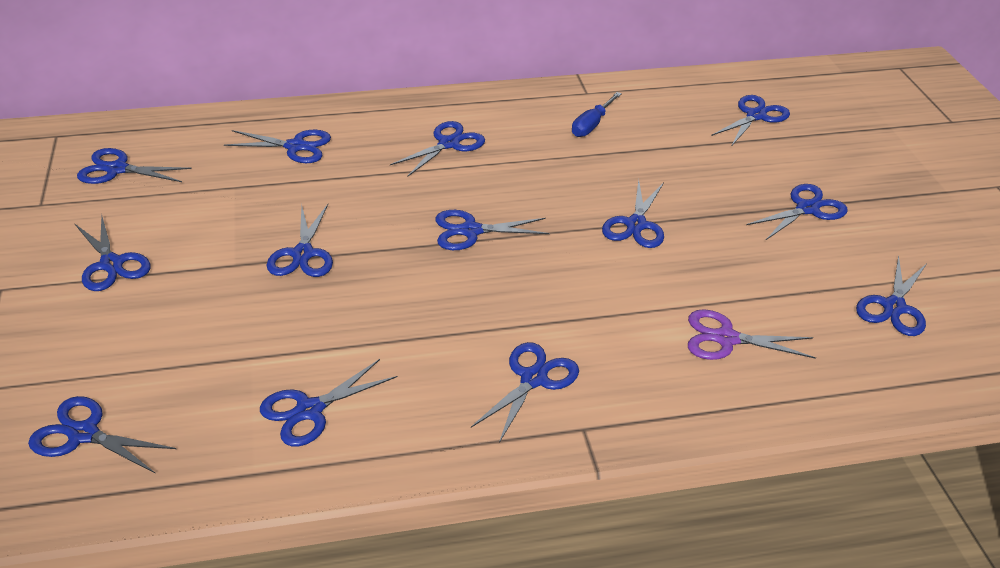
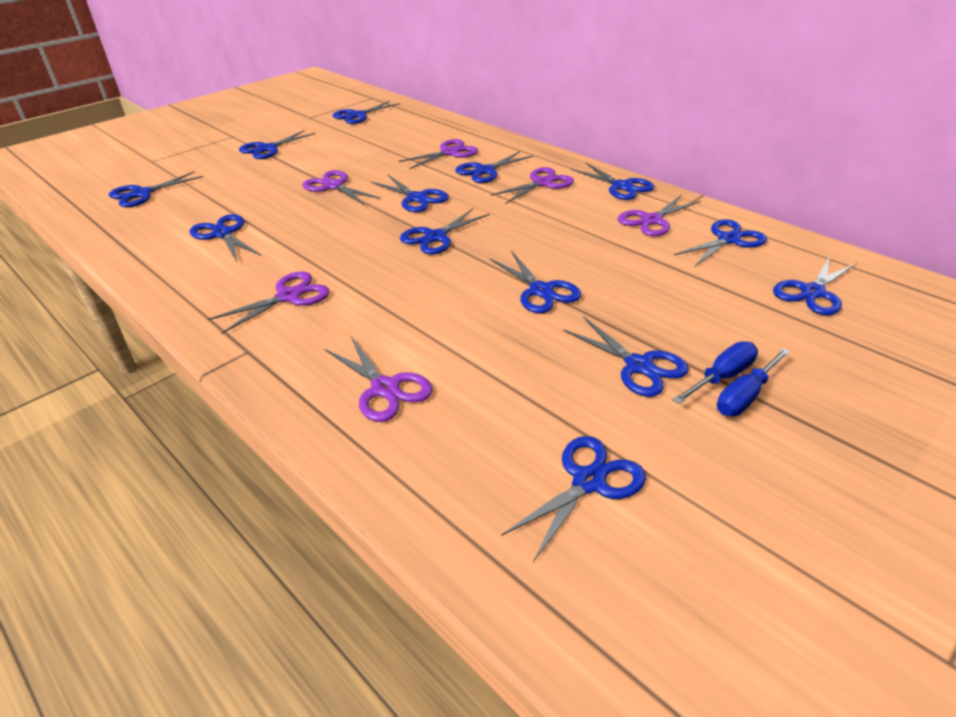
blue screwdriver: 1 -> 2
purple scissors: 1 -> 6

